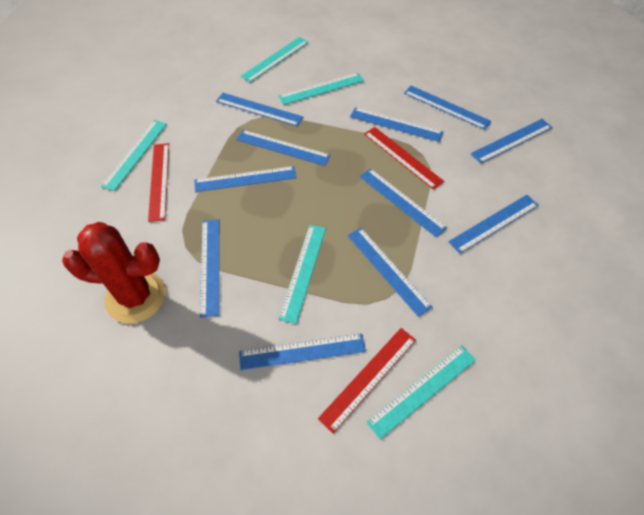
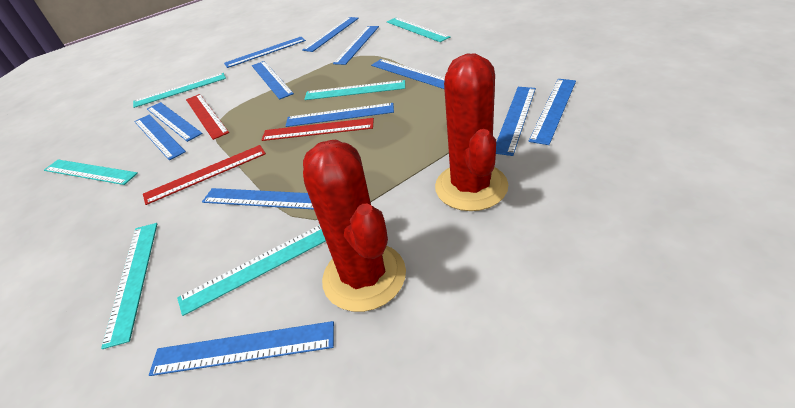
blue ruler: 11 -> 12
red cactus: 1 -> 2
turquoise ruler: 5 -> 6

